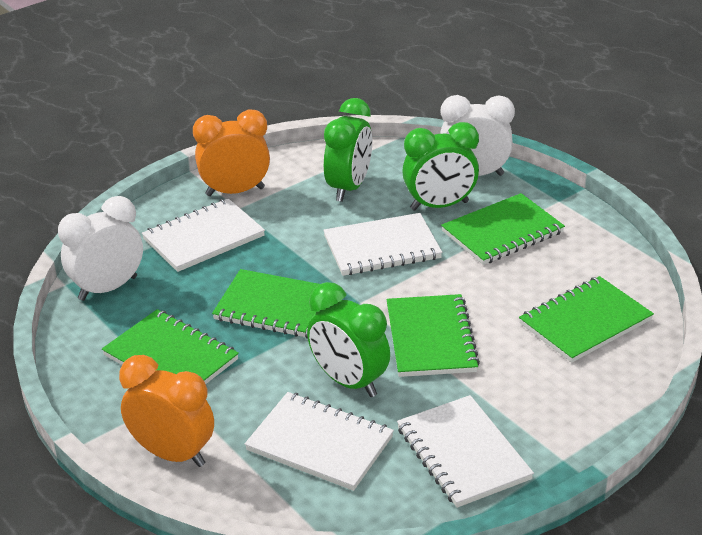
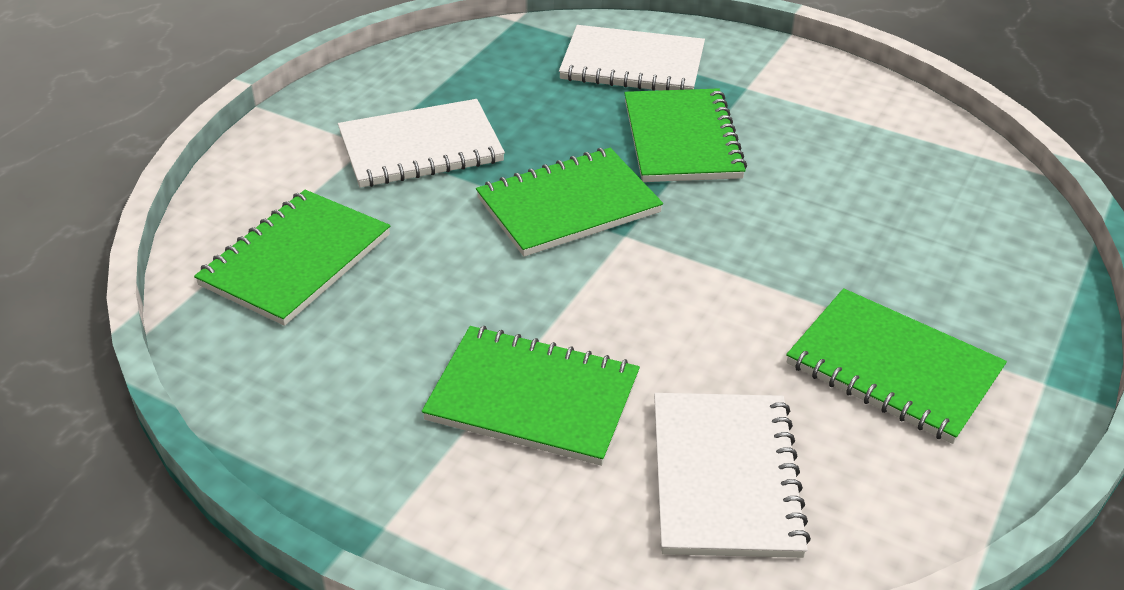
green clock: 3 -> 0
orange clock: 2 -> 0
white clock: 2 -> 0
white notebook: 4 -> 3

